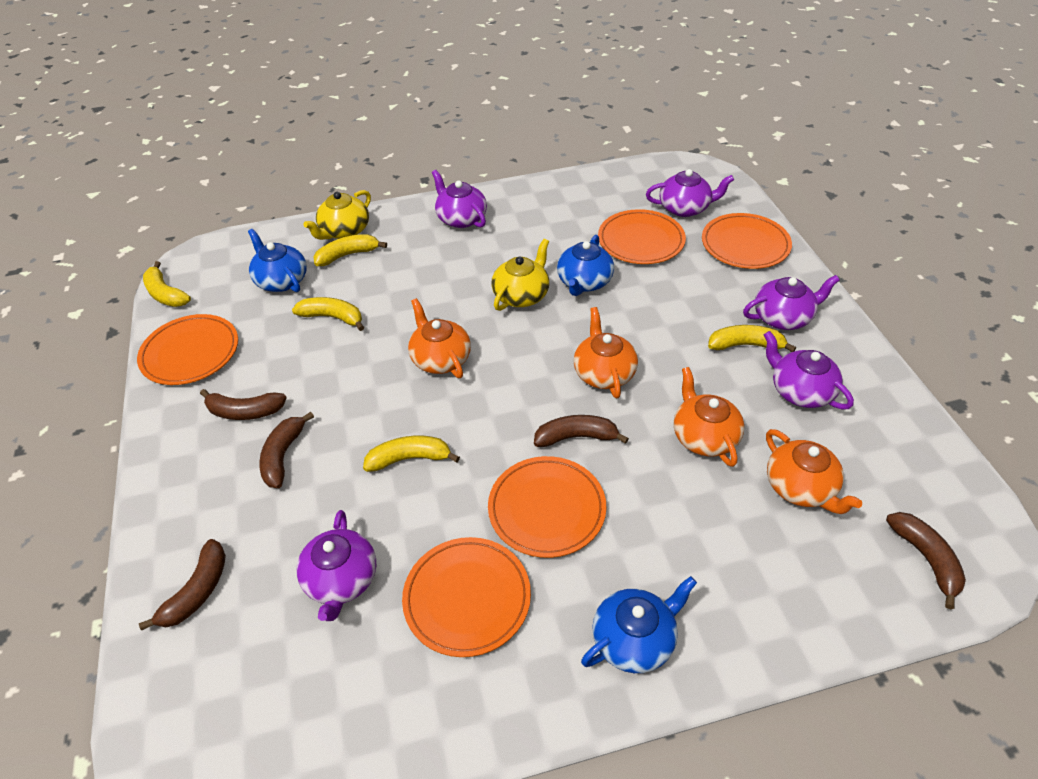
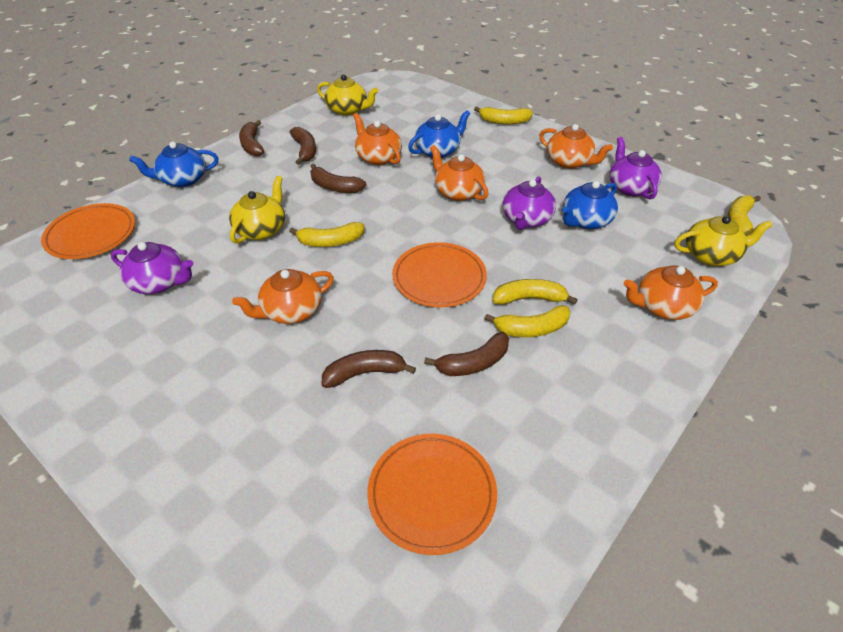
orange plate: 5 -> 3
orange teapot: 4 -> 5
purple teapot: 5 -> 3
yellow teapot: 2 -> 3

